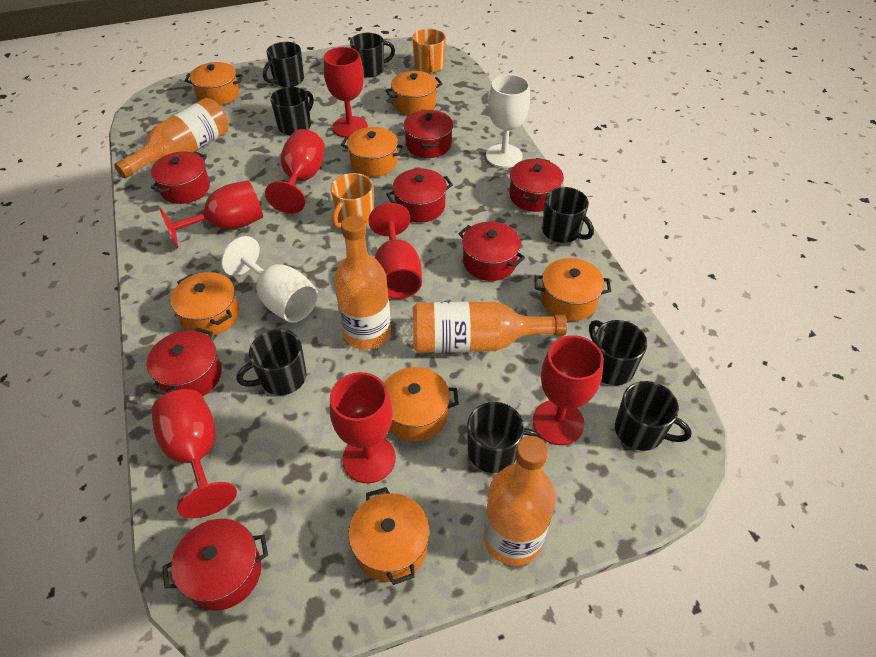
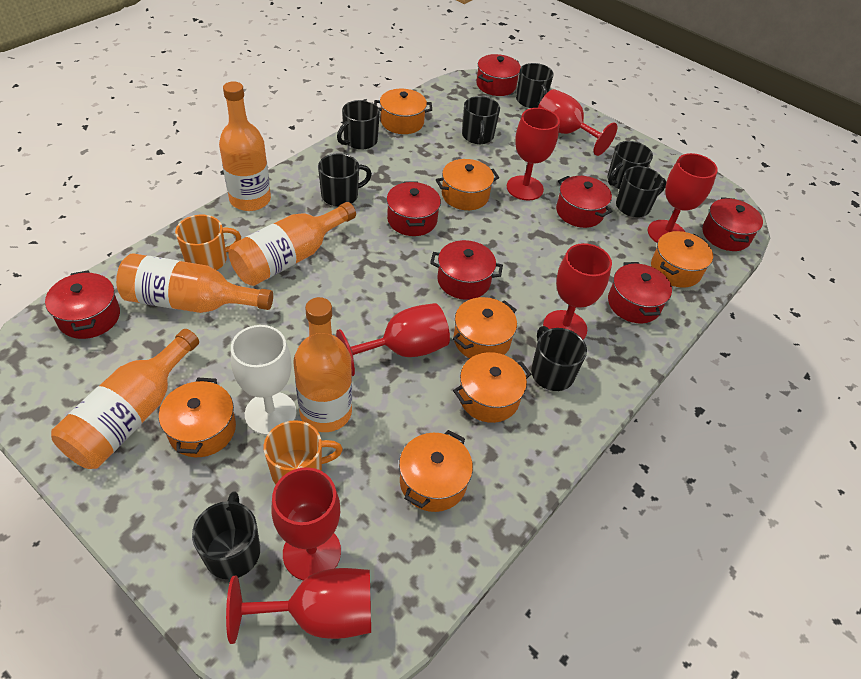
orange bottle: 4 -> 5
white goblet: 2 -> 1

